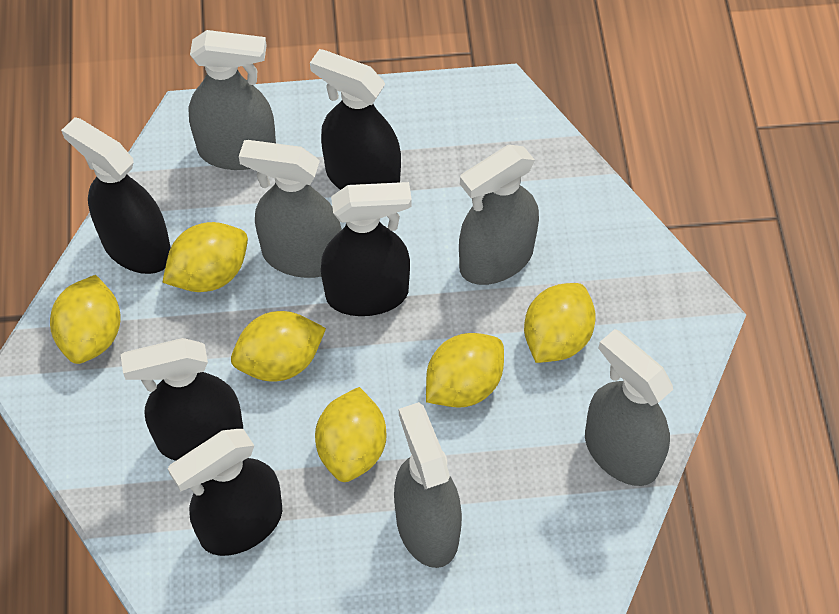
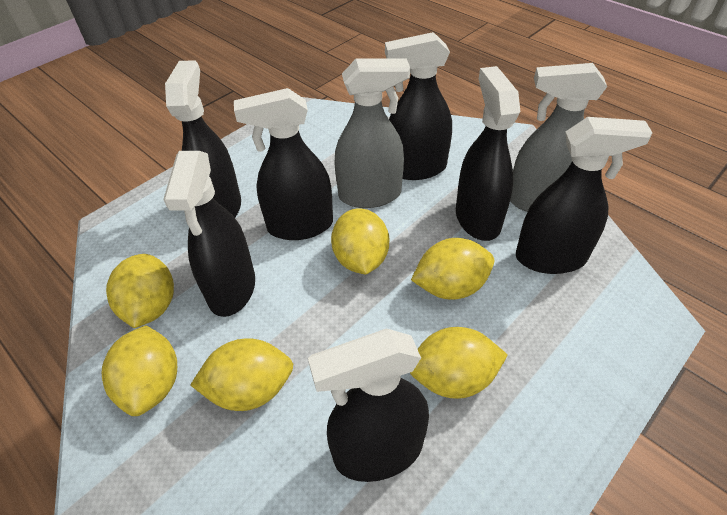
black spray bottle: 5 -> 7
grey spray bottle: 5 -> 2

